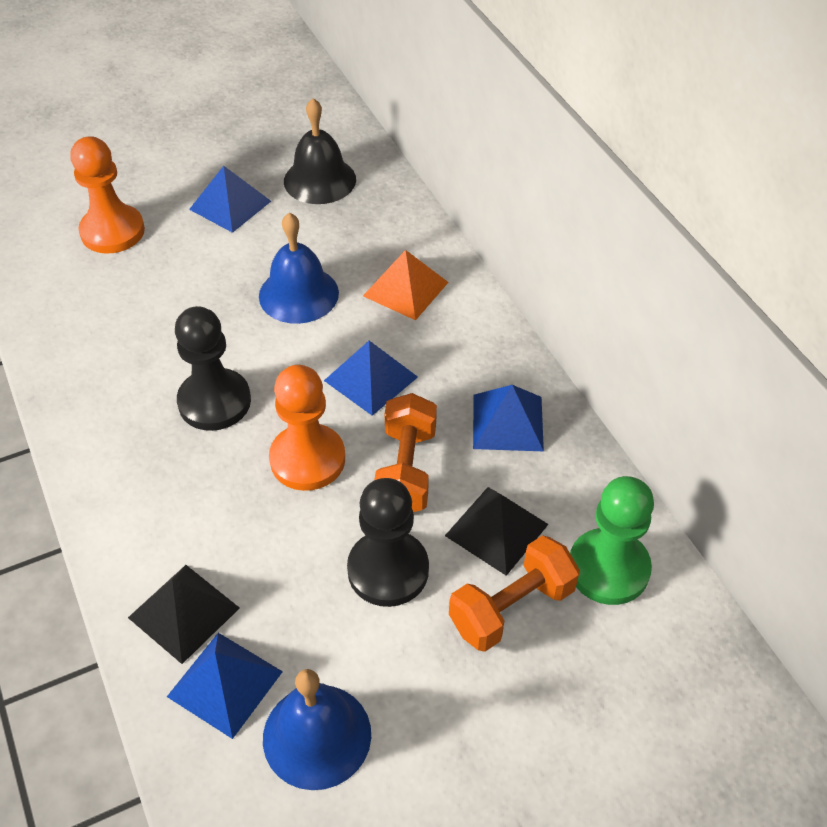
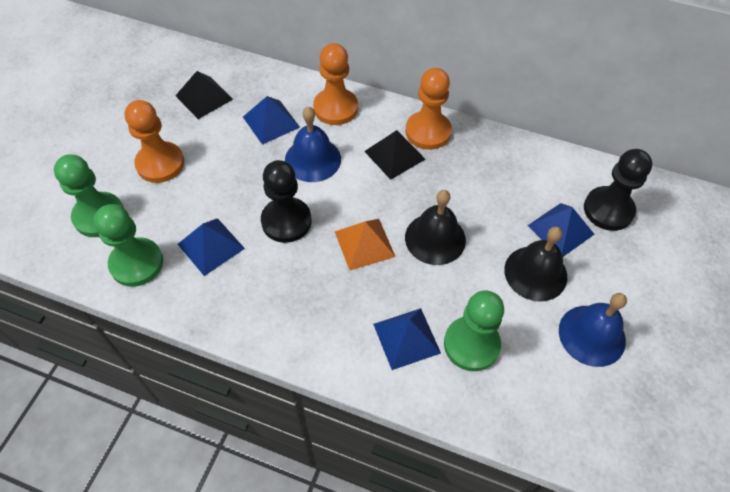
black bell: 1 -> 2
green pawn: 1 -> 3
orange dumbbell: 2 -> 0
orange pawn: 2 -> 3

